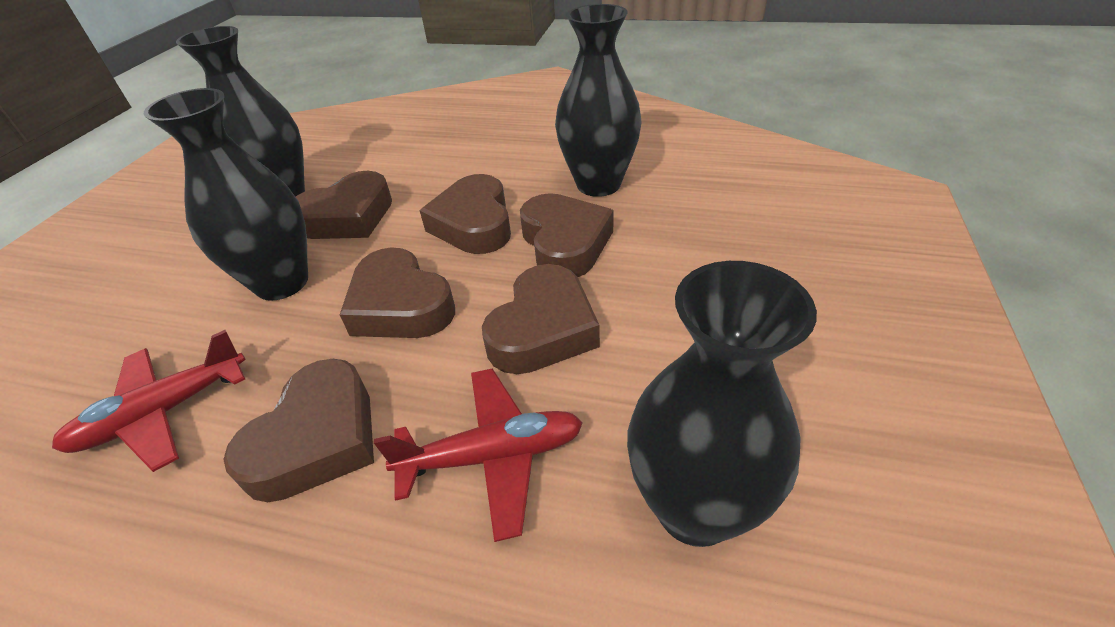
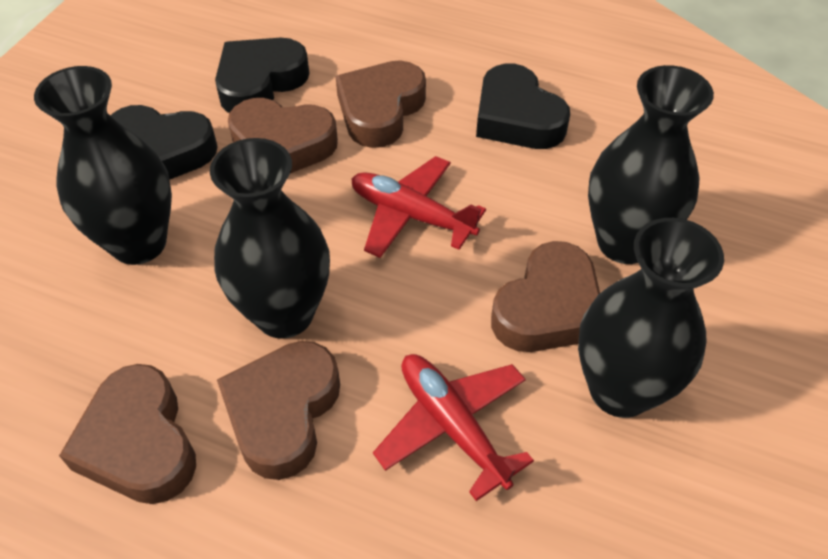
black heart: 0 -> 3
brown heart: 6 -> 5

